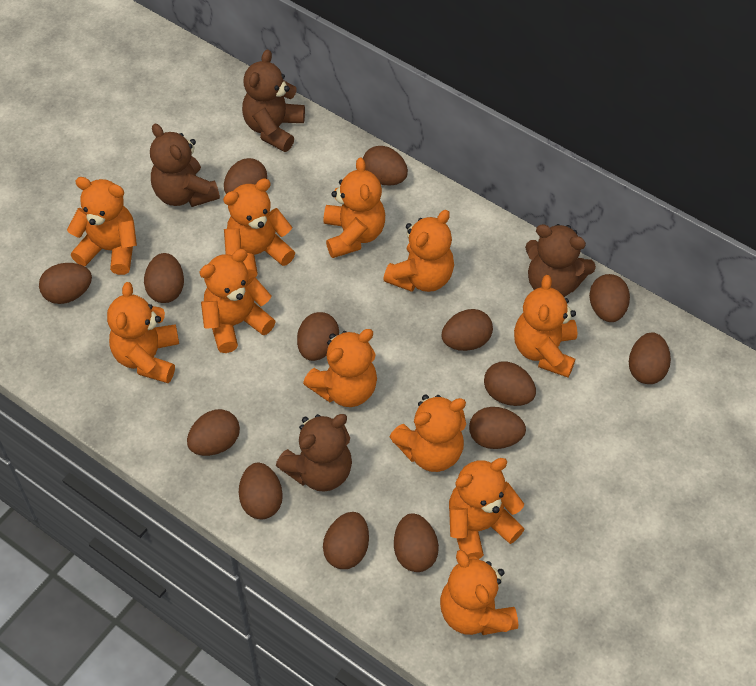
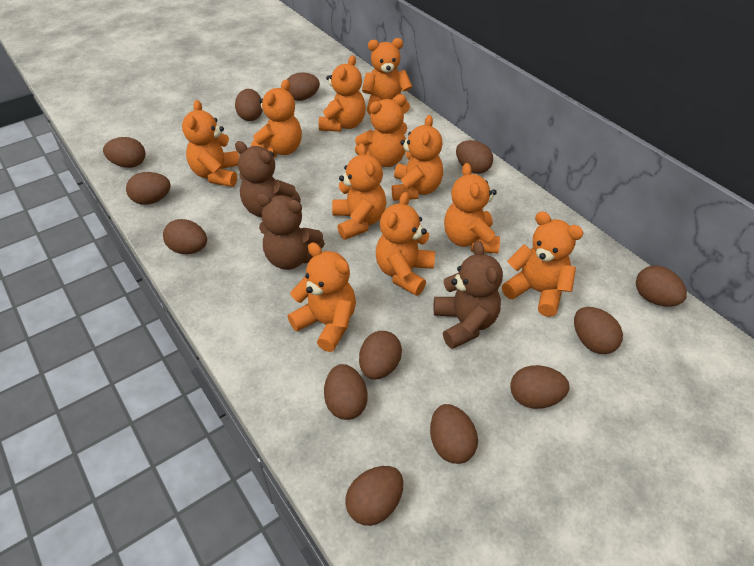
brown egg: 14 -> 13
brown teddy bear: 4 -> 3

